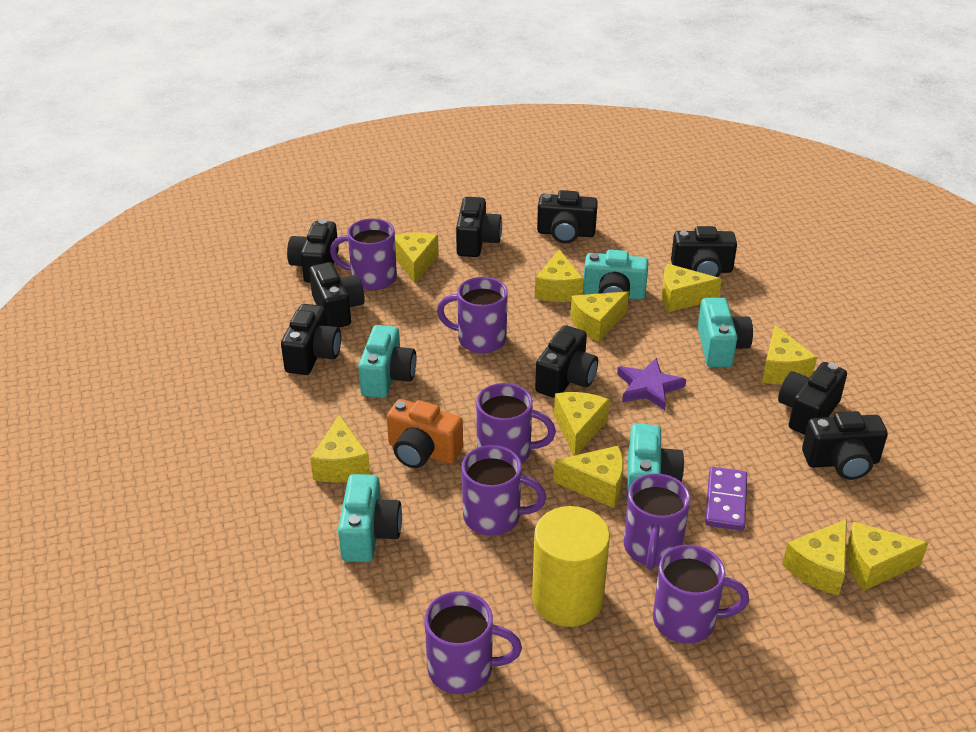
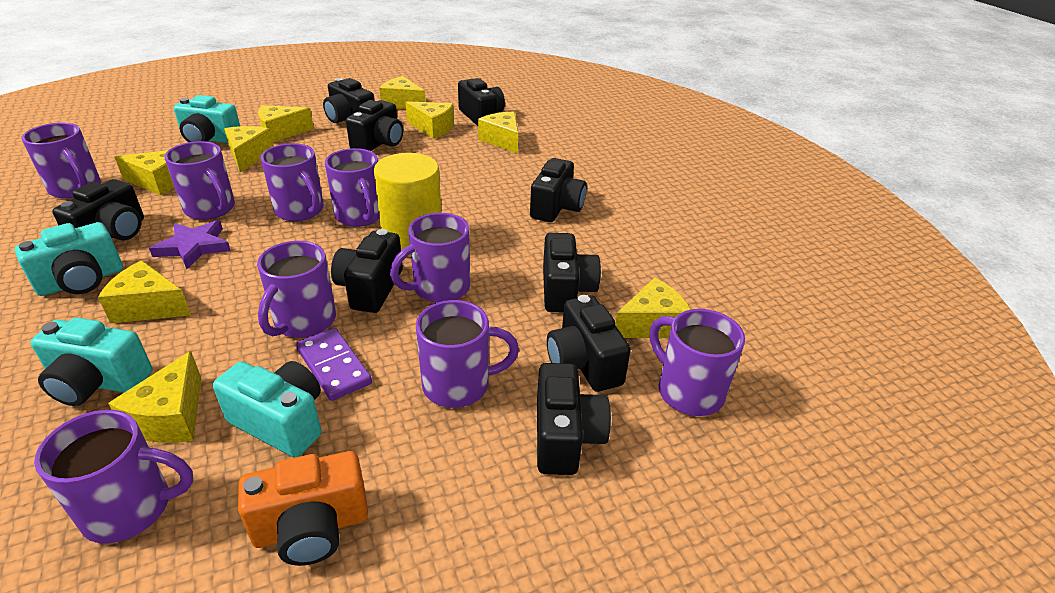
purple mug: 7 -> 9
turquoise camera: 5 -> 4
yellow cheese: 10 -> 9

